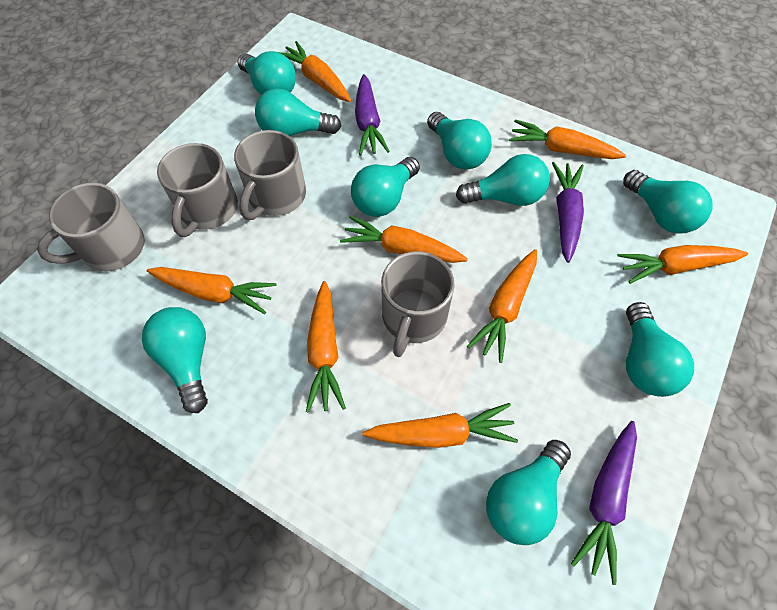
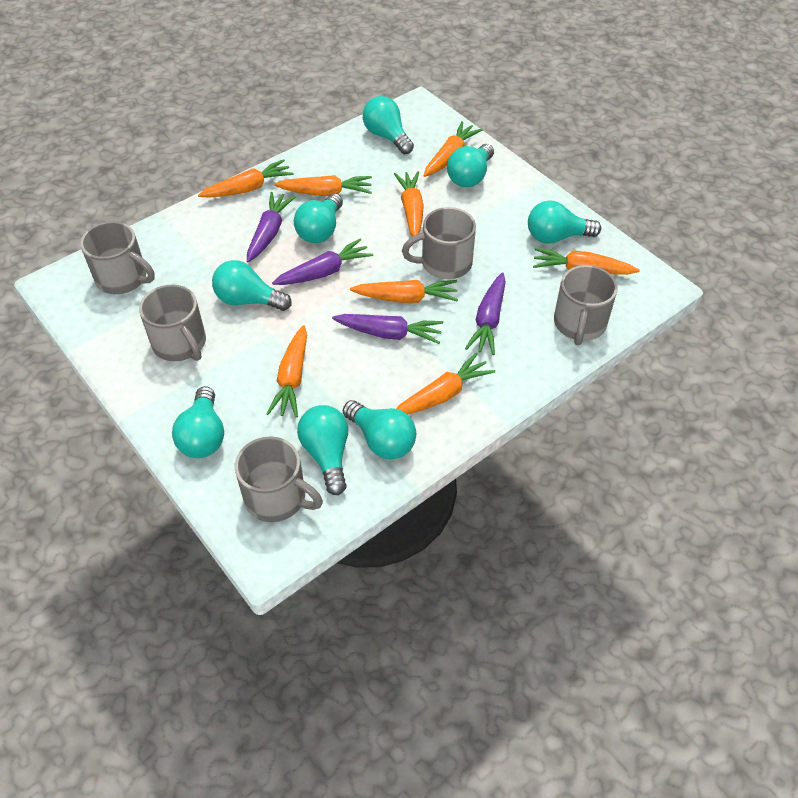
grey mug: 4 -> 5
purple carrot: 3 -> 4
turquoise light bulb: 9 -> 8

